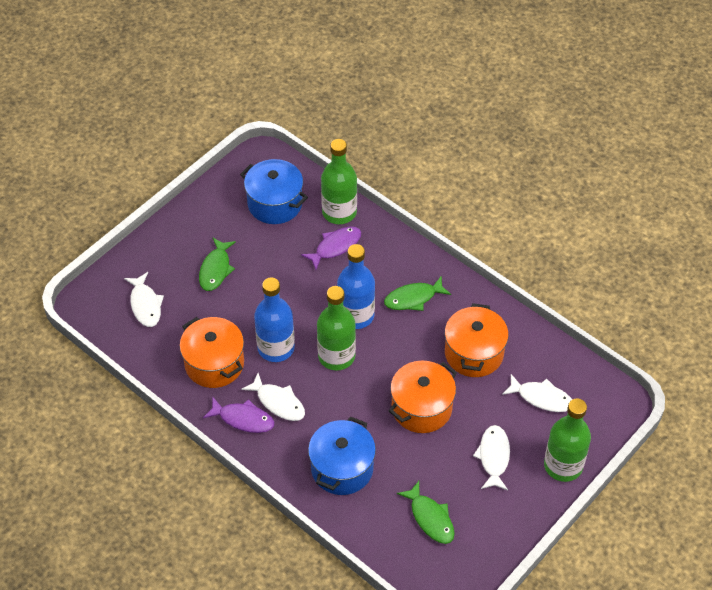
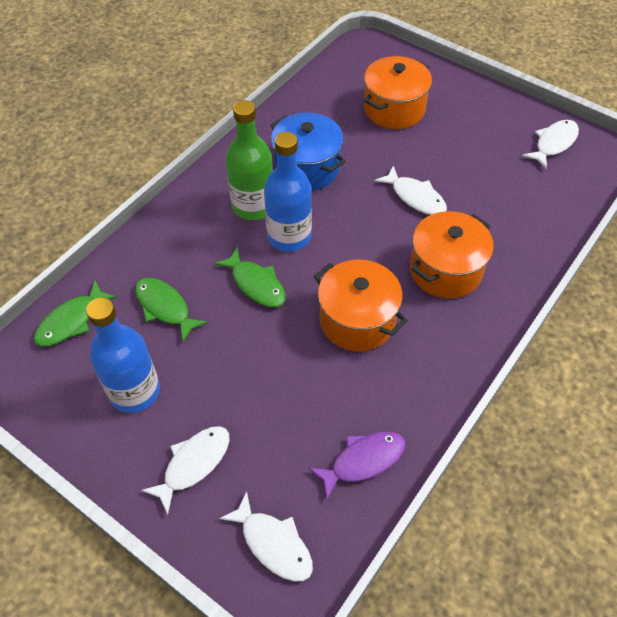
blue pot: 2 -> 1
green bottle: 3 -> 1
purple fish: 2 -> 1

